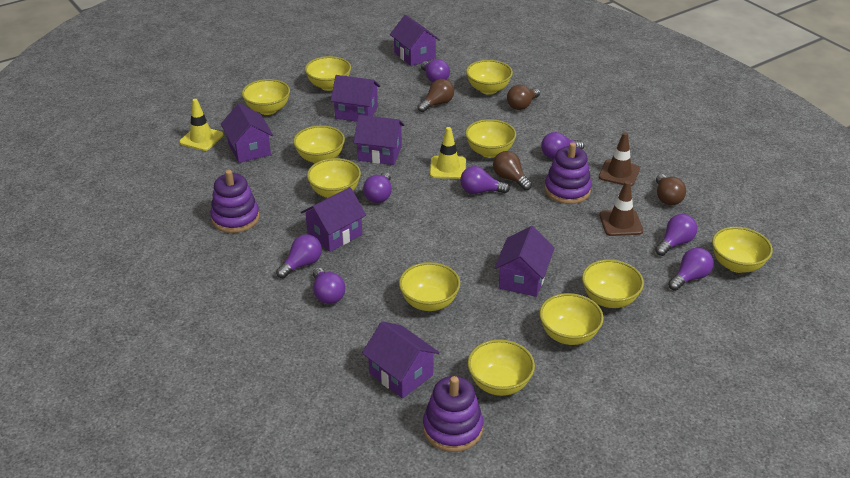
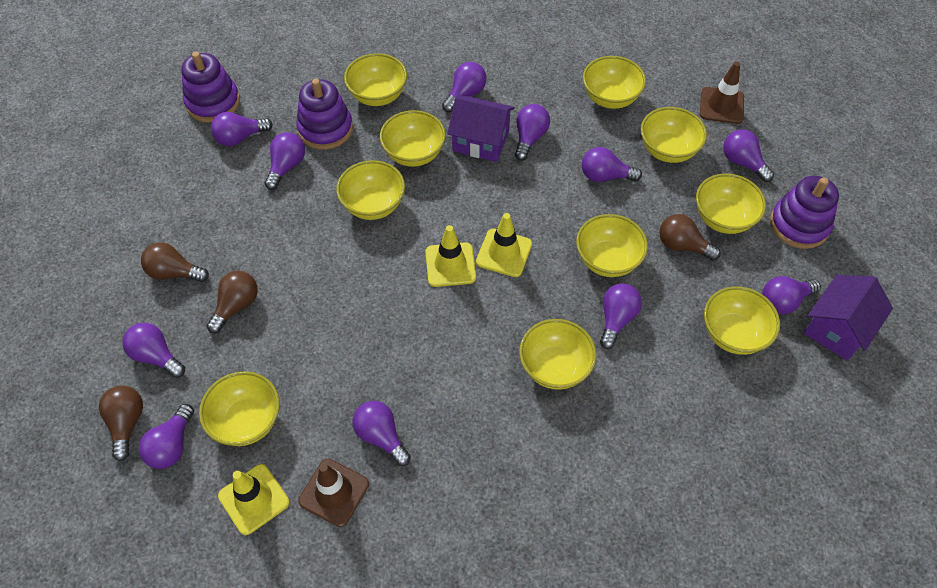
purple house: 7 -> 2
purple light bulb: 8 -> 11
yellow bowl: 11 -> 10
yellow traffic cone: 2 -> 3

